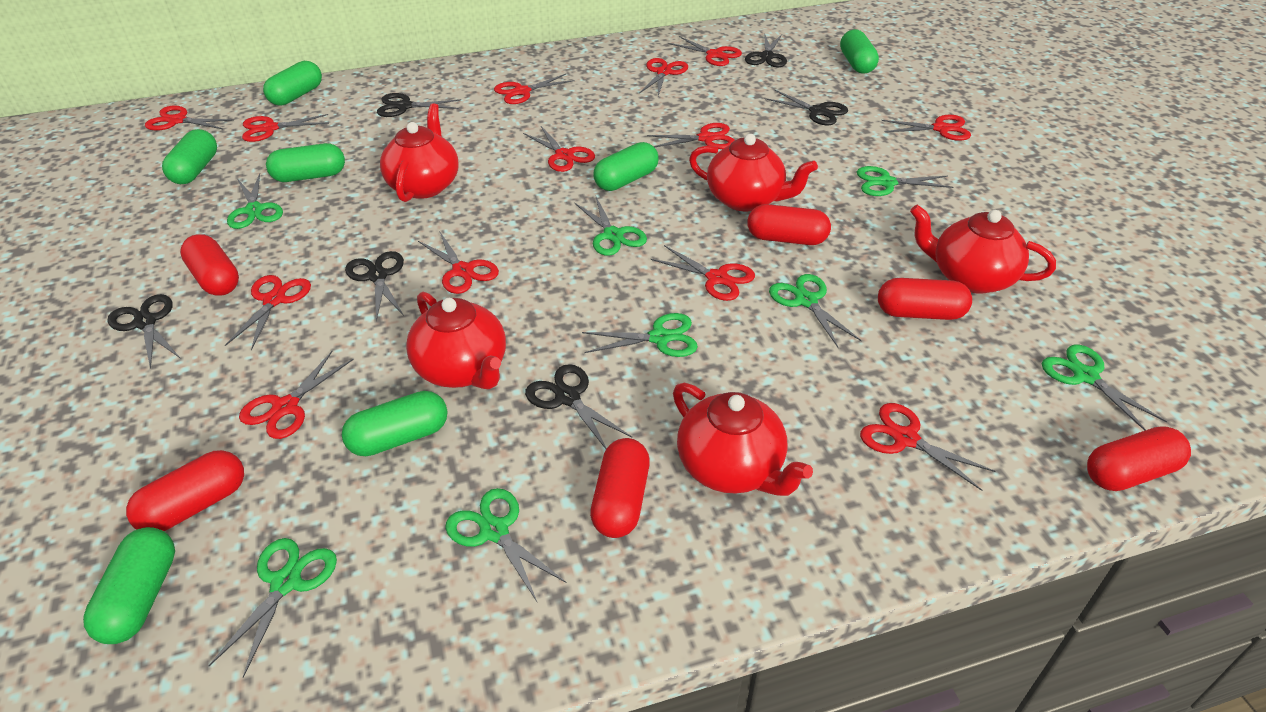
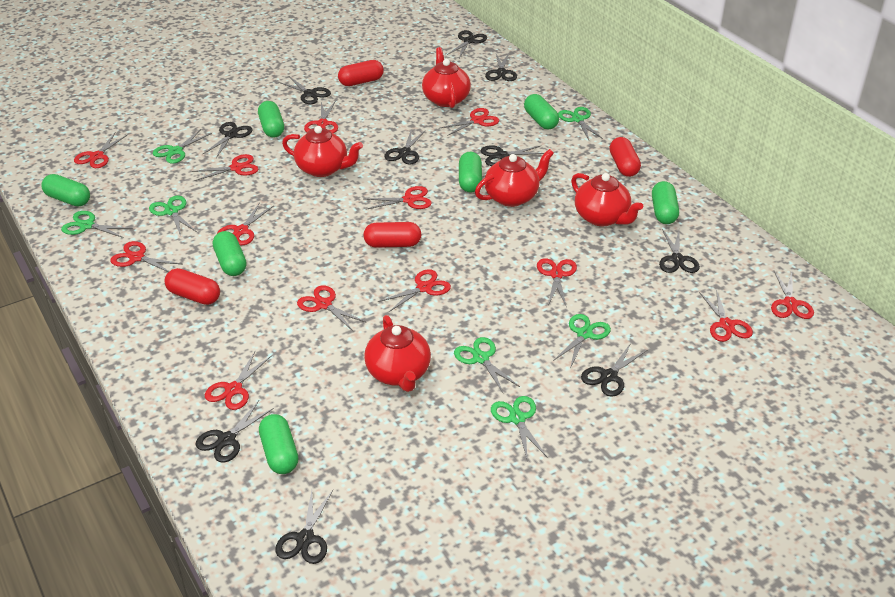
black scissors: 6 -> 10
green scissors: 8 -> 7
red capsule: 6 -> 4

